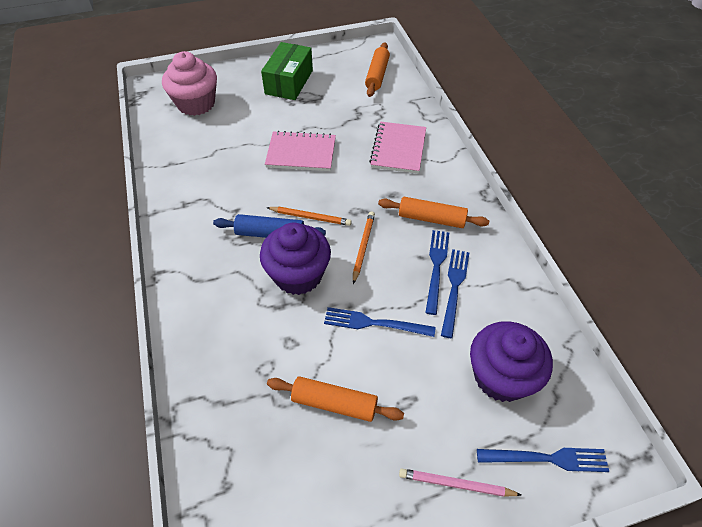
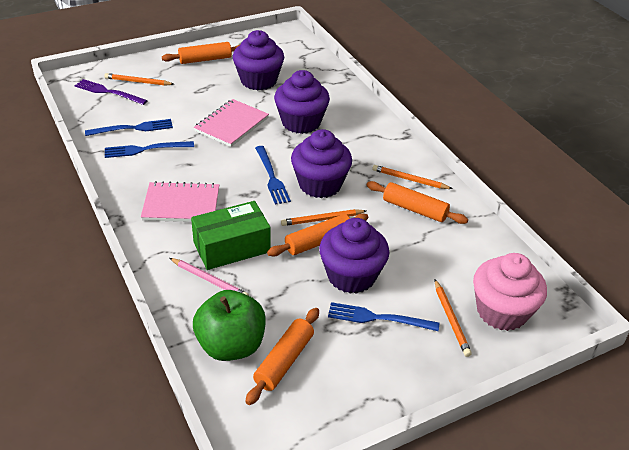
blue rolling pin: 1 -> 0
green apple: 0 -> 1
orange pencil: 2 -> 4
orange rolling pin: 3 -> 4
purple cupcake: 2 -> 4
purple fork: 0 -> 1

